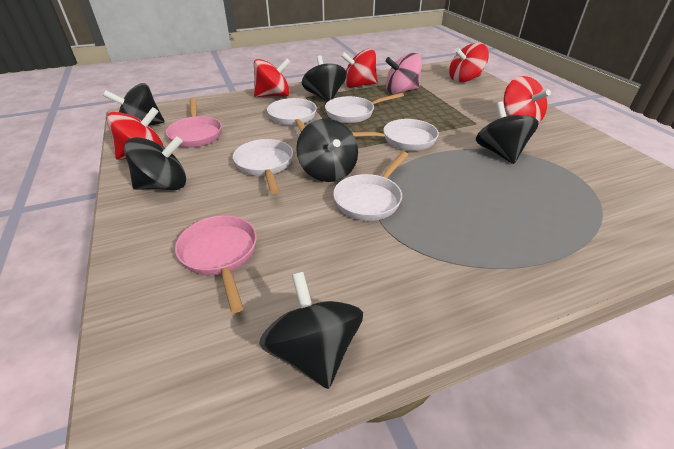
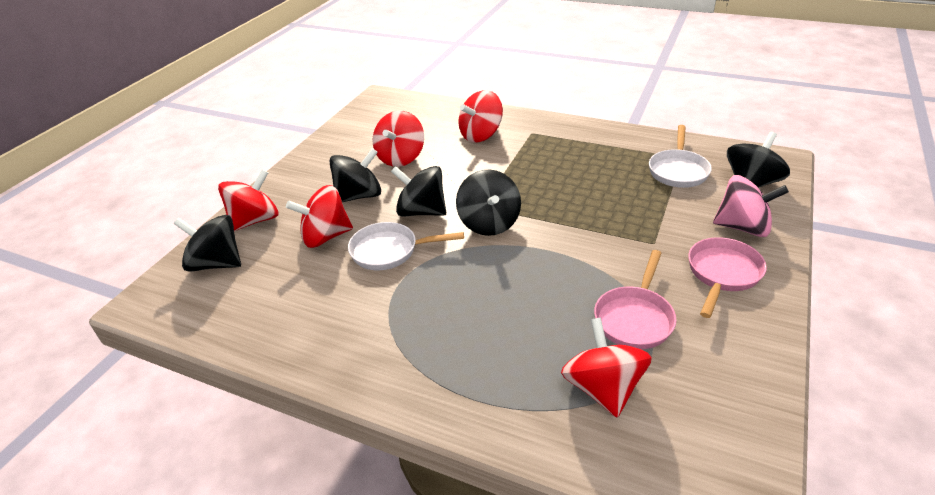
black spinning top: 6 -> 5
white pan: 5 -> 2

